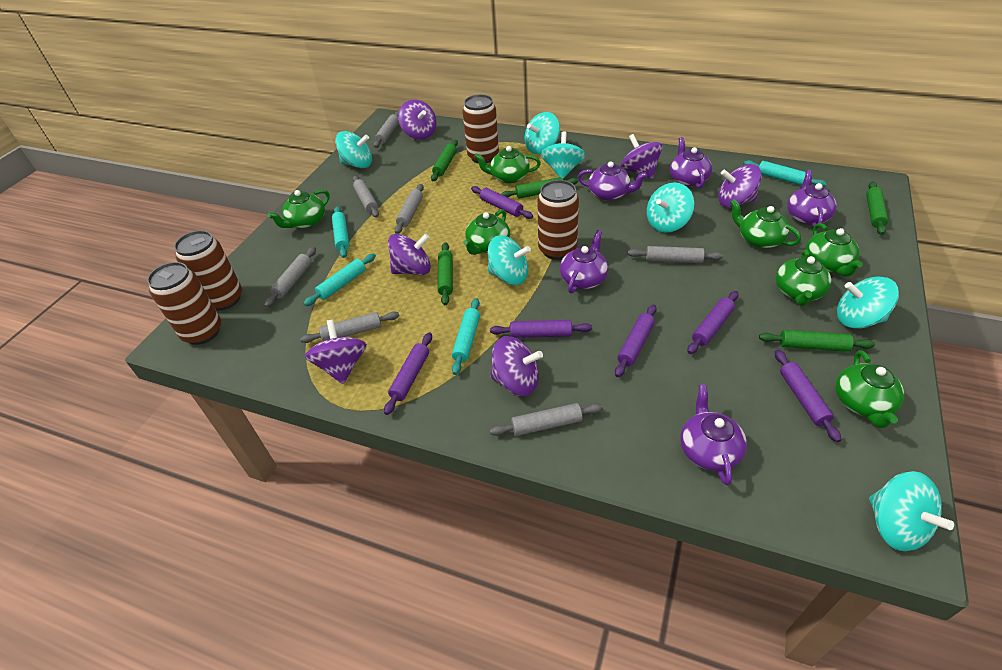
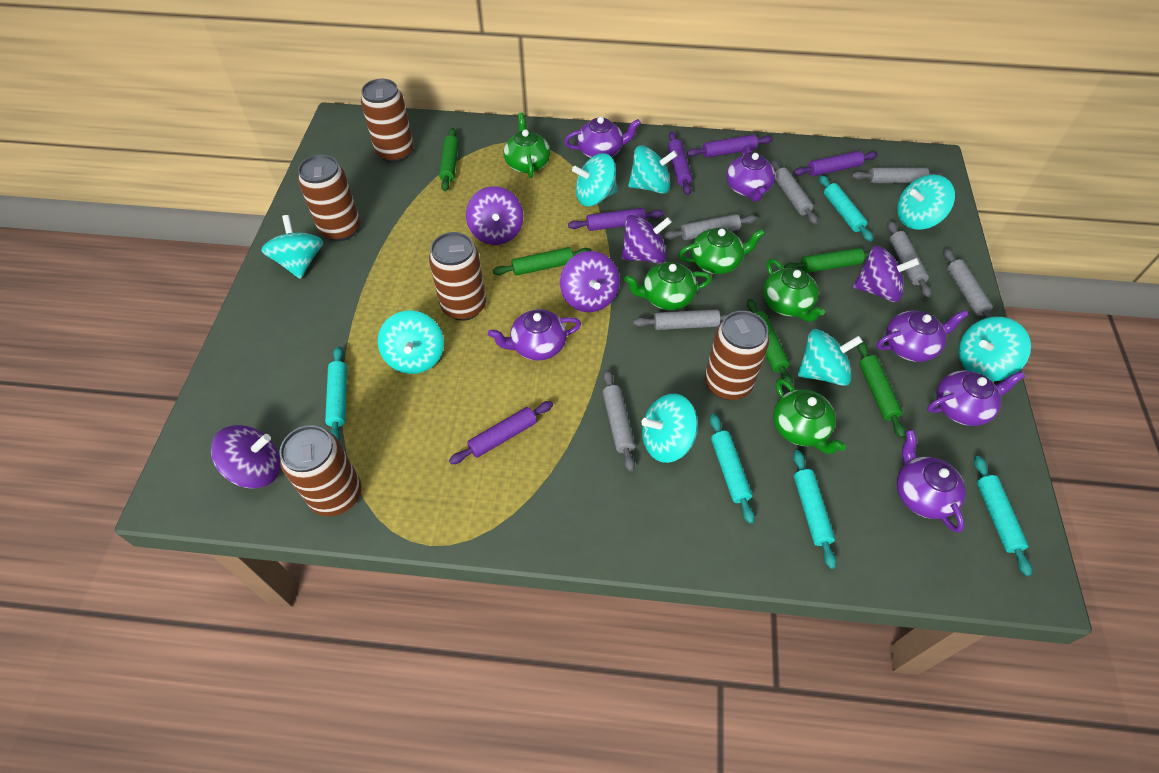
brown can: 4 -> 5
green teapot: 7 -> 5
purple rolling pin: 6 -> 5
purple spinning top: 6 -> 5
purple teapot: 5 -> 6
turquoise rolling pin: 4 -> 5
turquoise spinning top: 7 -> 8

